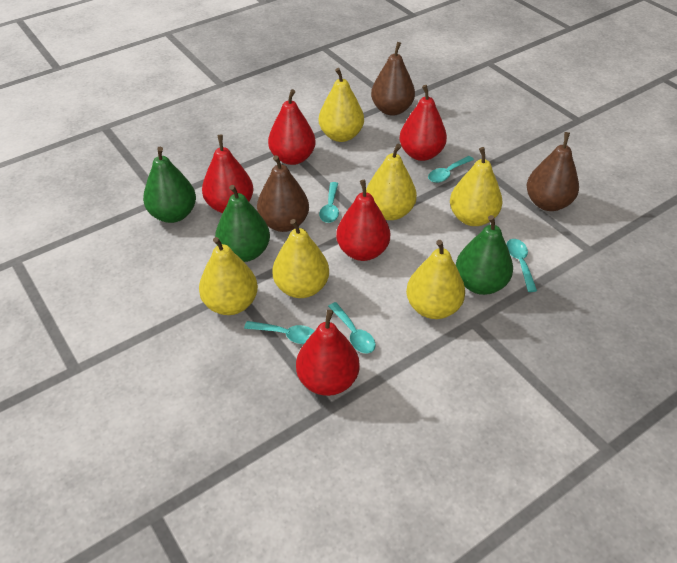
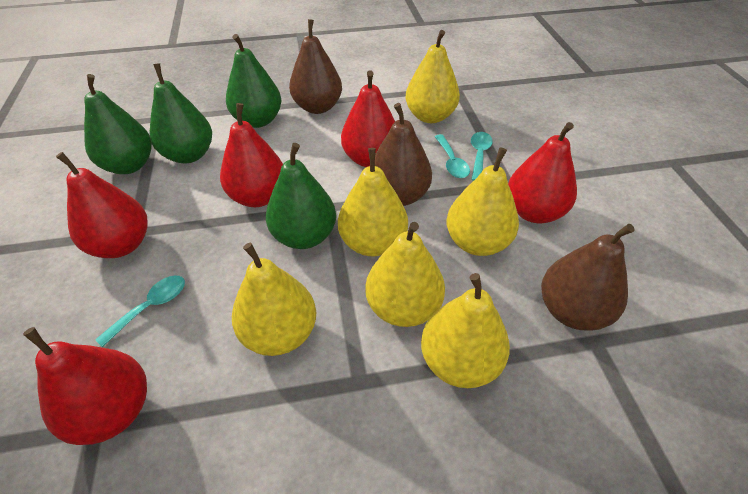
green pear: 3 -> 4
turquoise spoon: 5 -> 3

